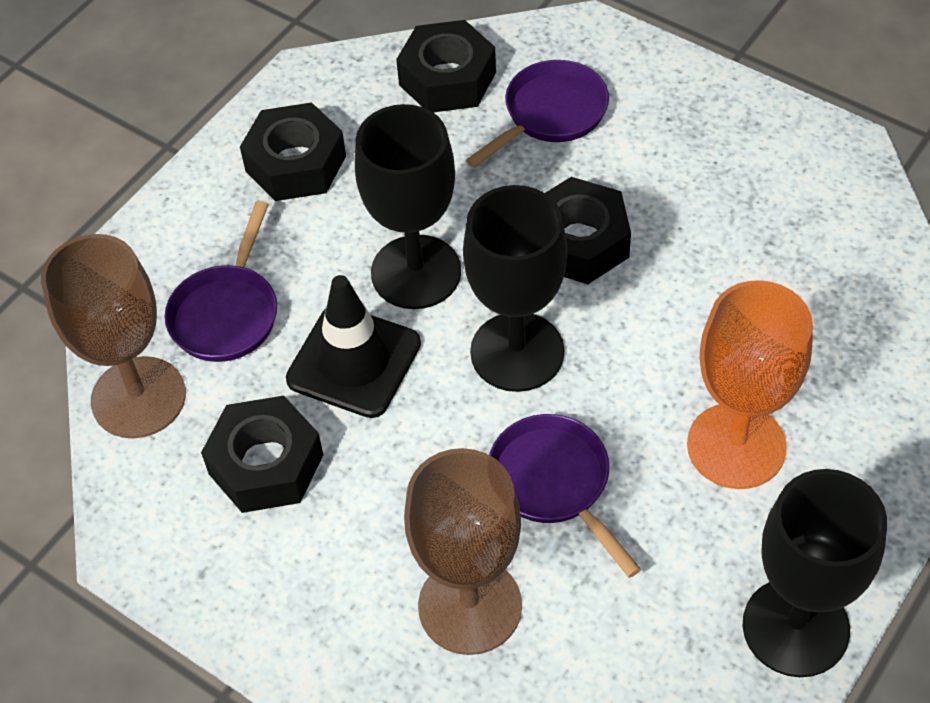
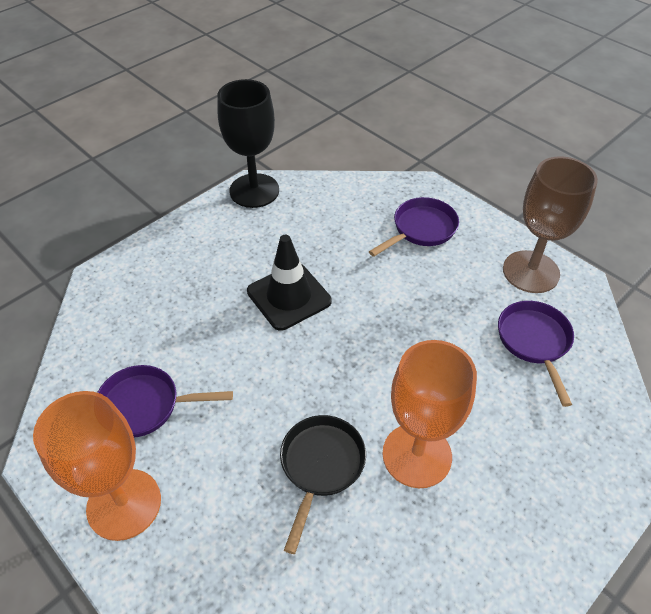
black goblet: 3 -> 1
black nut: 4 -> 0
black pan: 0 -> 1
brown goblet: 2 -> 1
orange goblet: 1 -> 2

